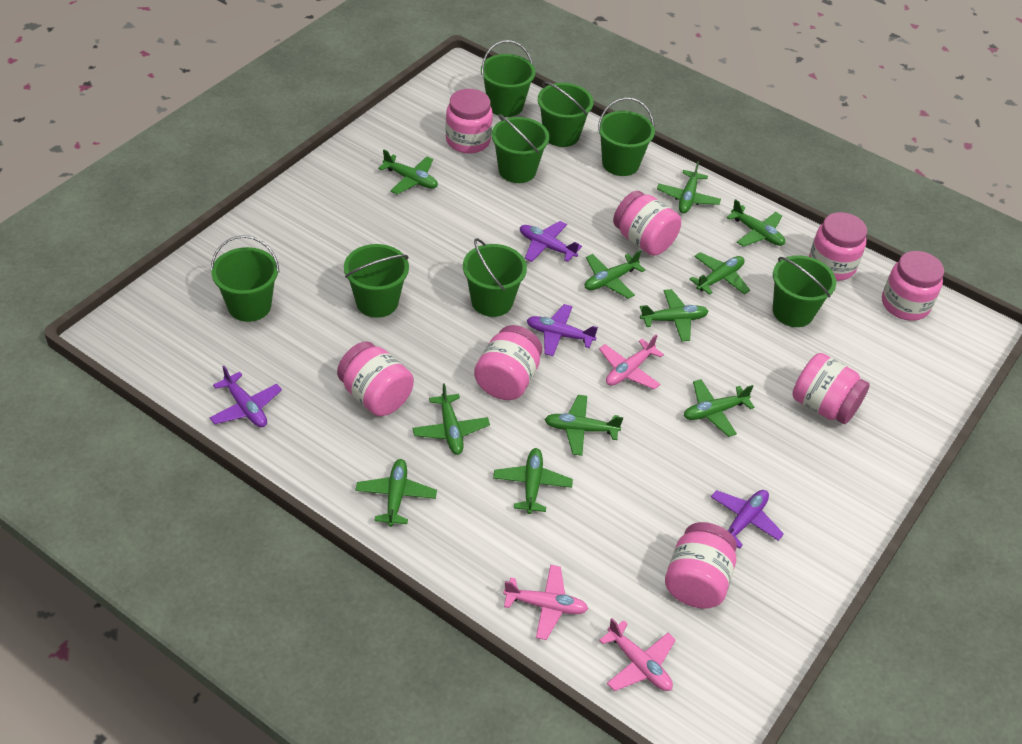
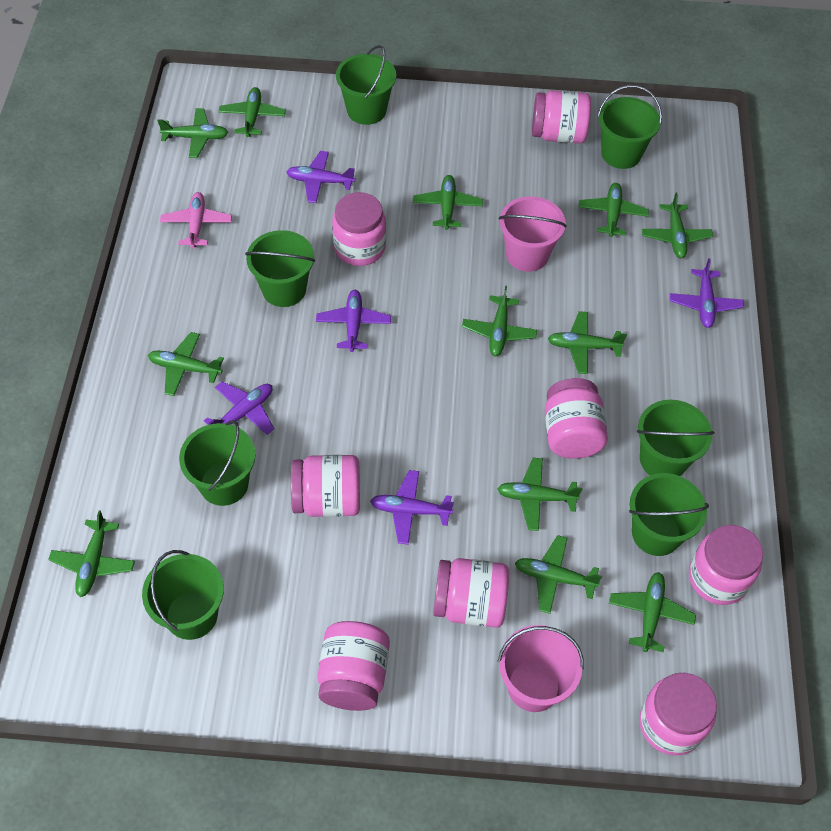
green bucket: 8 -> 7
green plane: 11 -> 12
pink bucket: 0 -> 2
pink plane: 3 -> 1
purple plane: 4 -> 5

